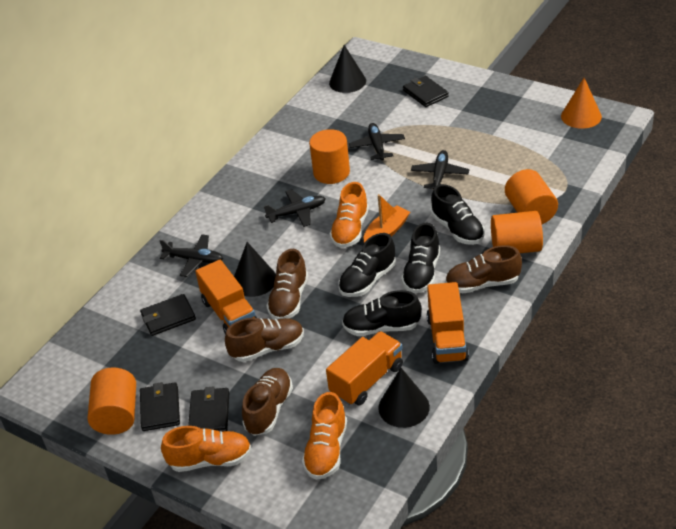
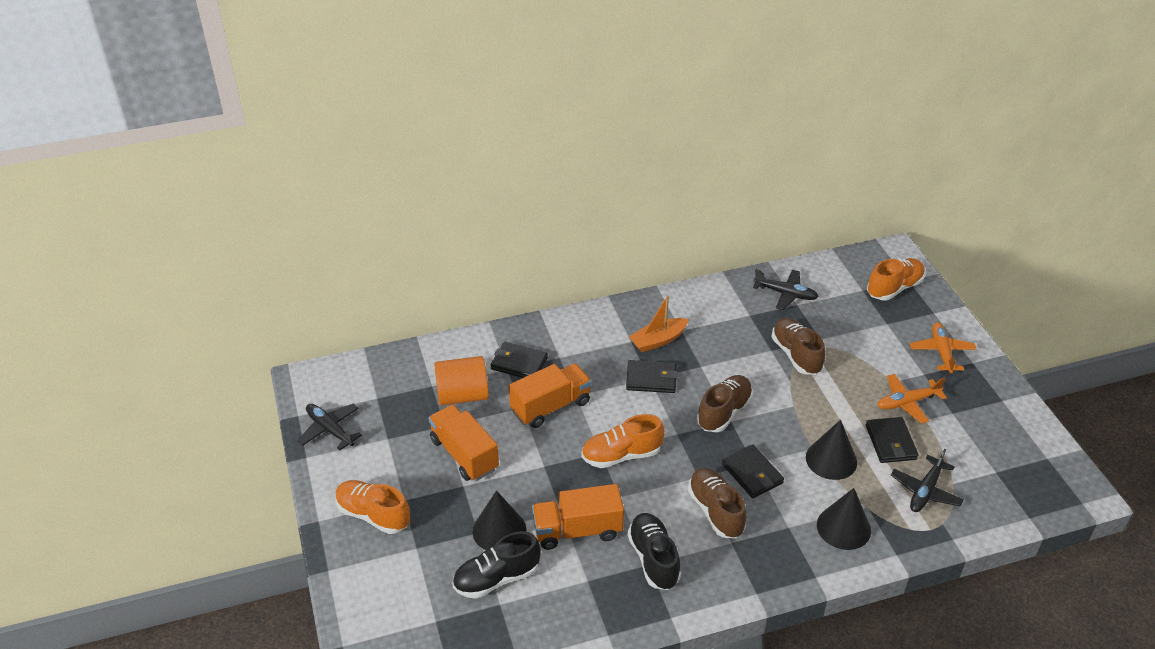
black plane: 4 -> 3
black shoe: 4 -> 2
brown shoe: 4 -> 3
orange cone: 1 -> 0
orange cylinder: 4 -> 1
orange plane: 0 -> 2

